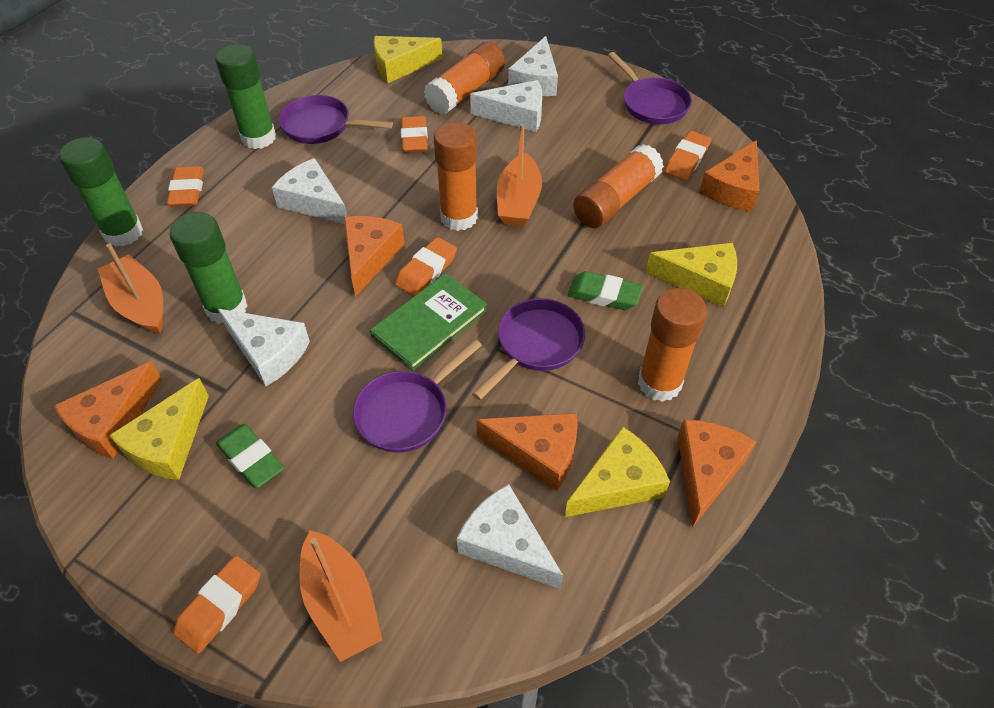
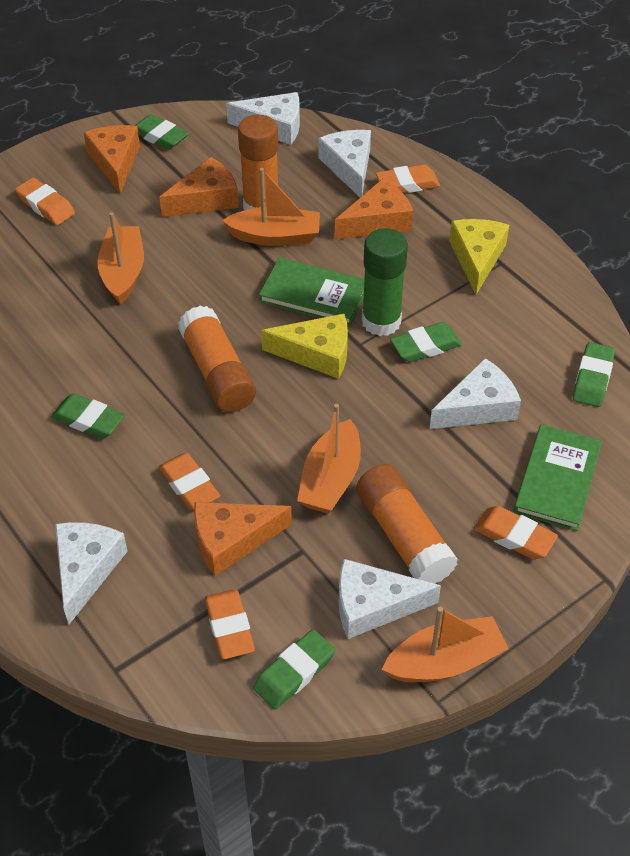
green book: 1 -> 2
green eraser: 2 -> 5
green glue stick: 3 -> 1
orange boat: 3 -> 4
orange cheese: 5 -> 4
orange glue stick: 4 -> 3
purple pan: 4 -> 0
yellow cheese: 4 -> 2

